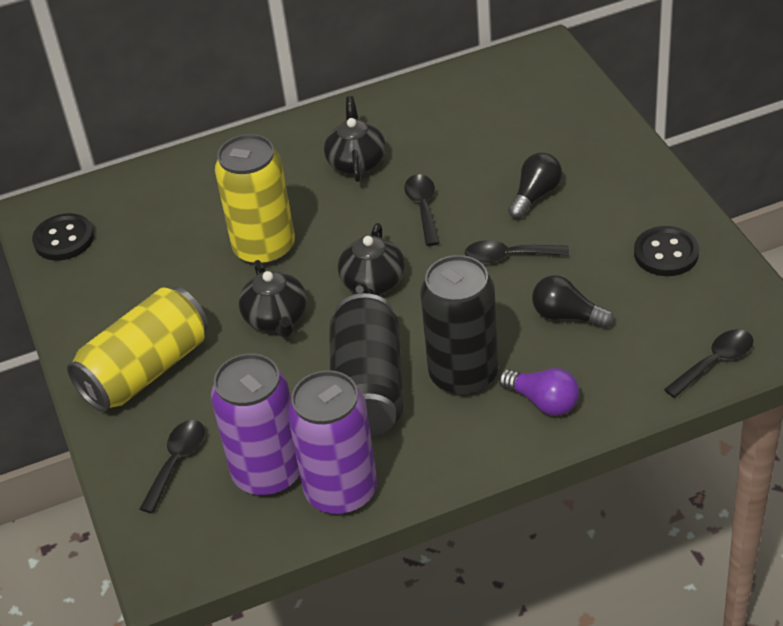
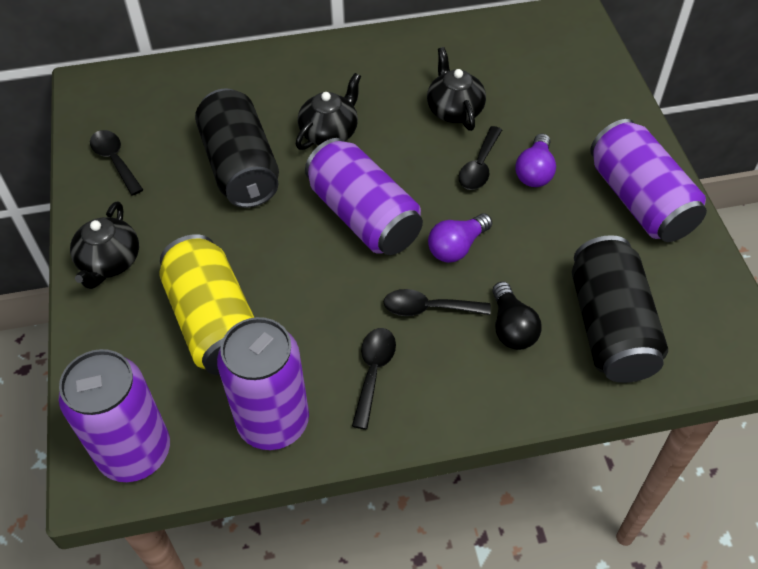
black button: 2 -> 0
black light bulb: 2 -> 1
purple can: 2 -> 4
purple light bulb: 1 -> 2
yellow can: 2 -> 1

